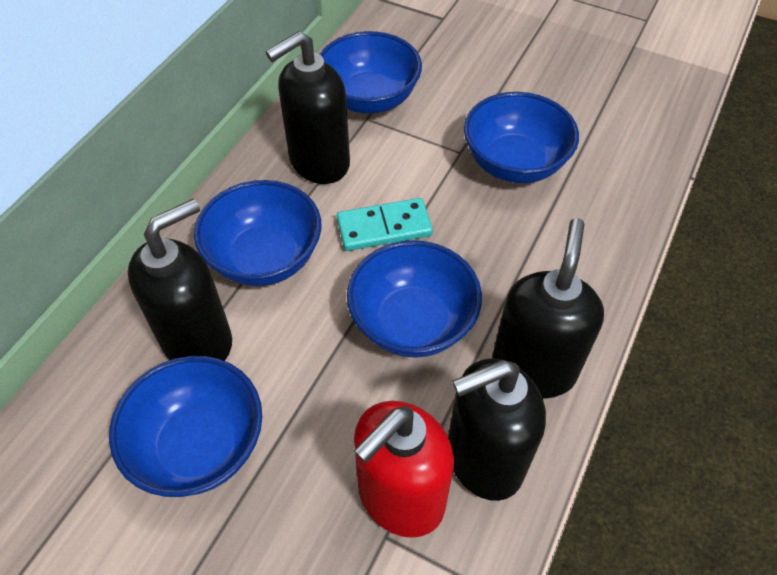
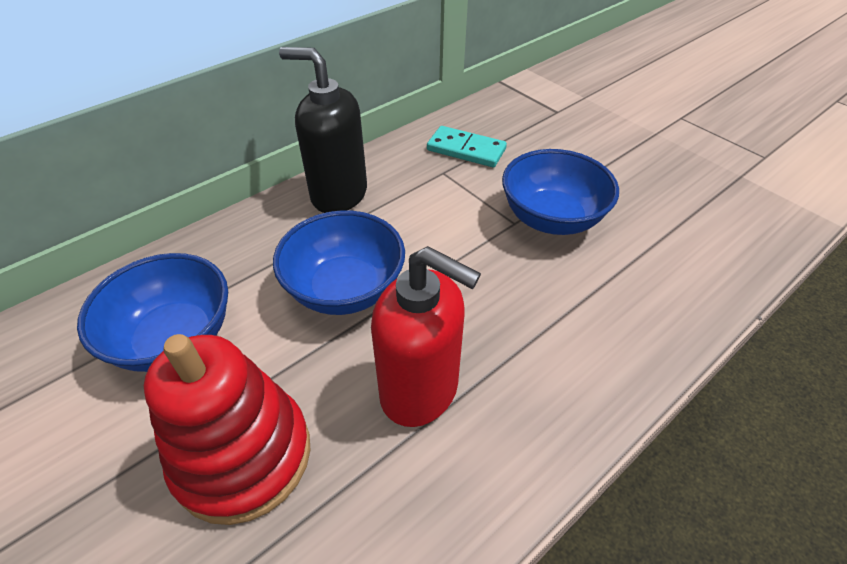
black soap dispenser: 4 -> 1
blue bowl: 5 -> 3
red stacking toy: 0 -> 1

